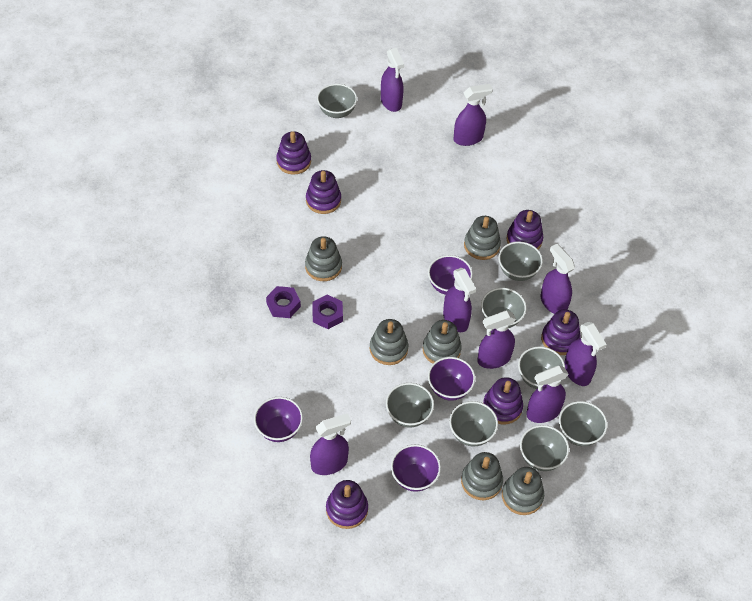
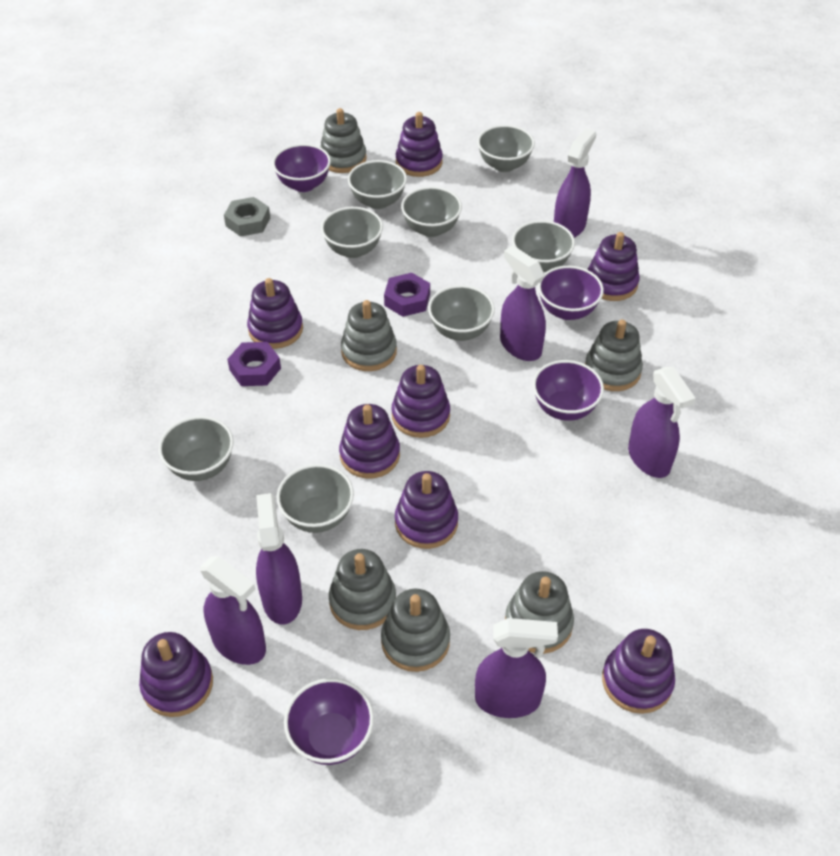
grey nut: 0 -> 1
purple spray bottle: 8 -> 6
purple stacking toy: 6 -> 8

